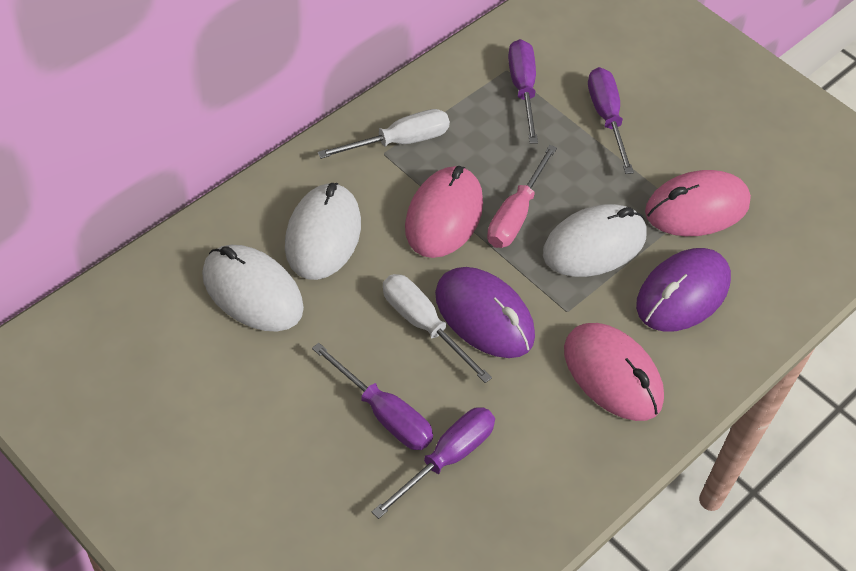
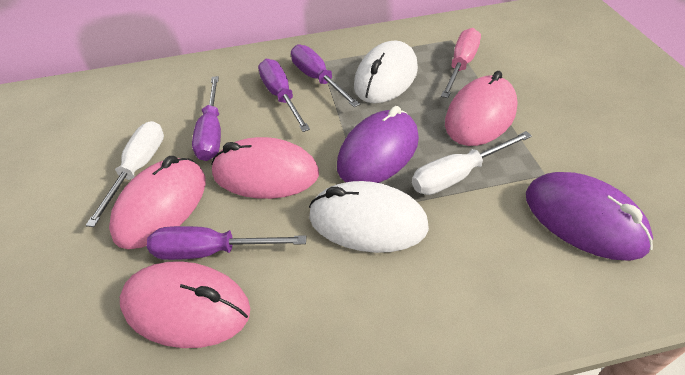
pink mouse: 3 -> 4
white mouse: 3 -> 2

